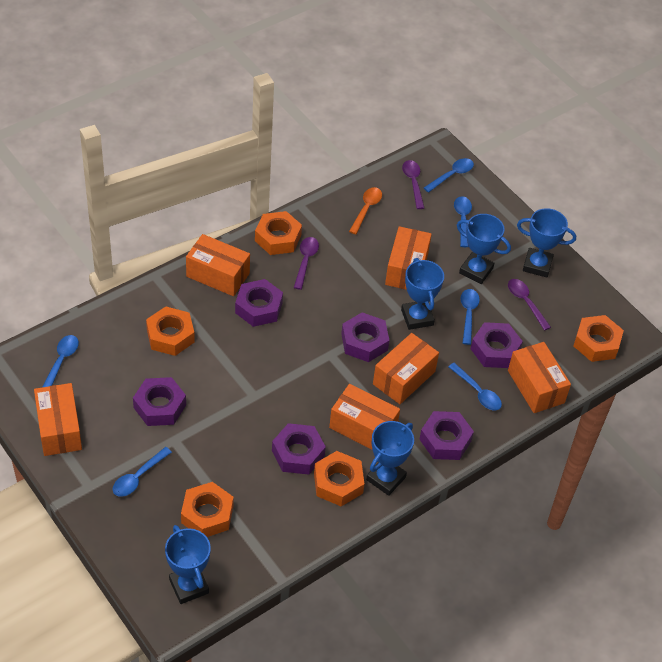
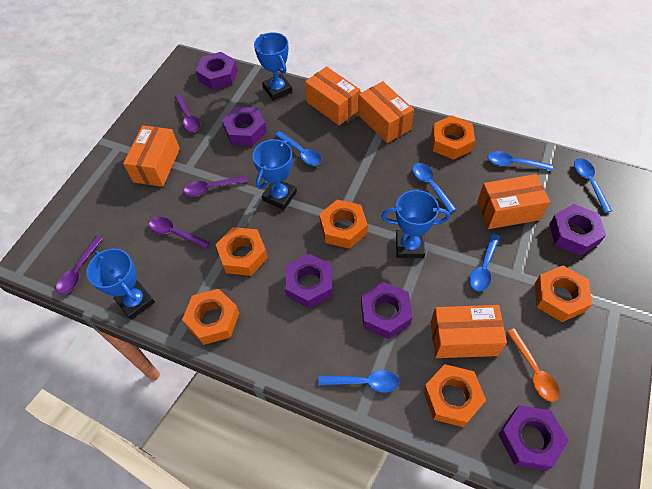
blue trophy: 5 -> 4
orange box: 6 -> 5
orange nut: 5 -> 6
purple spoon: 3 -> 4

